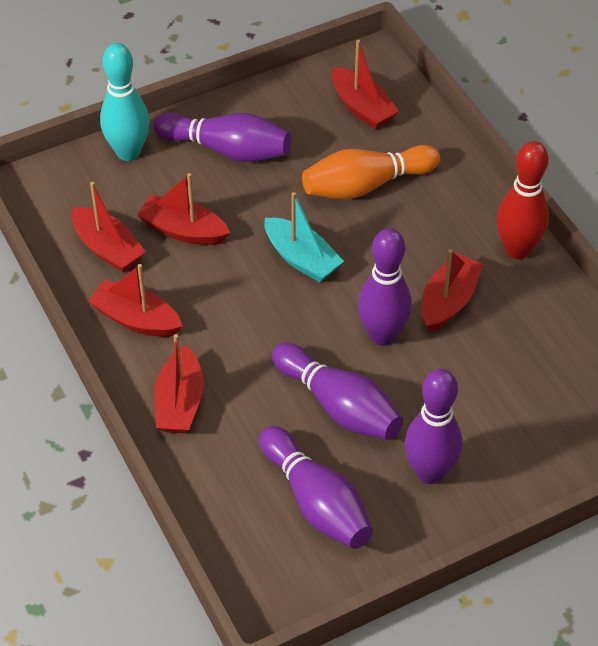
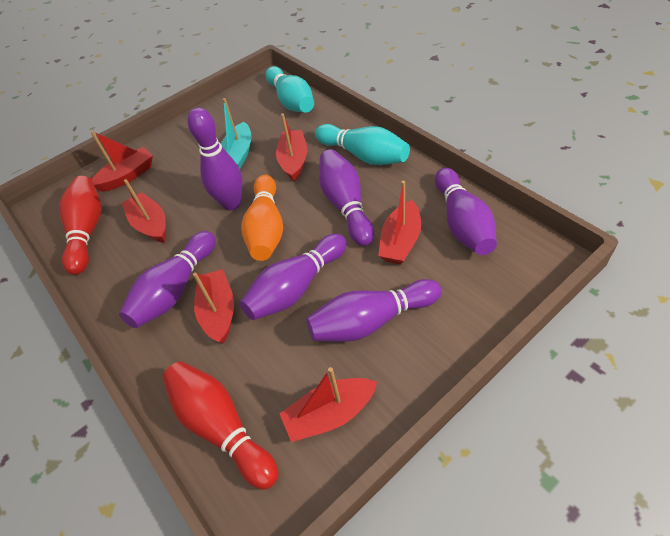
purple bowling pin: 5 -> 6
red bowling pin: 1 -> 2
turquoise bowling pin: 1 -> 2

